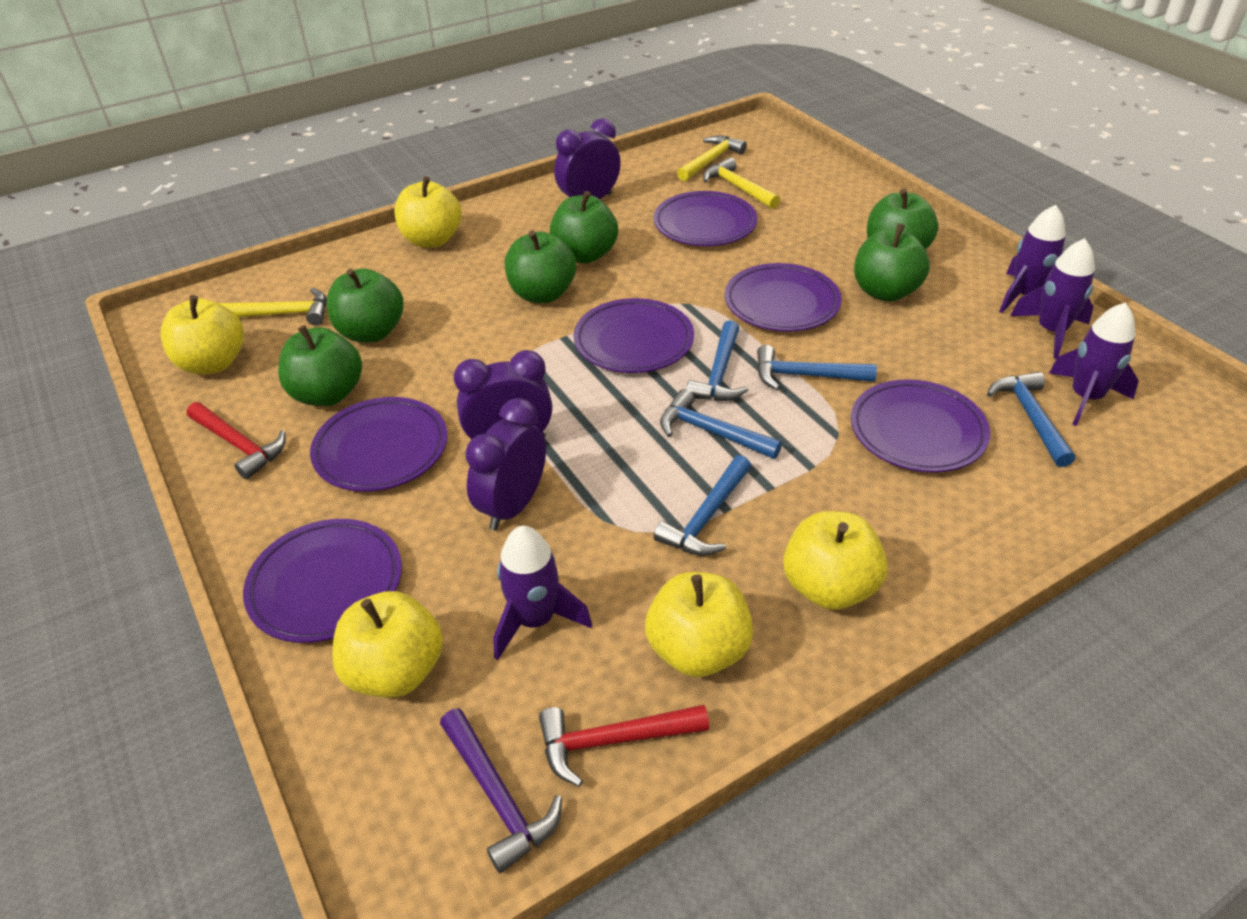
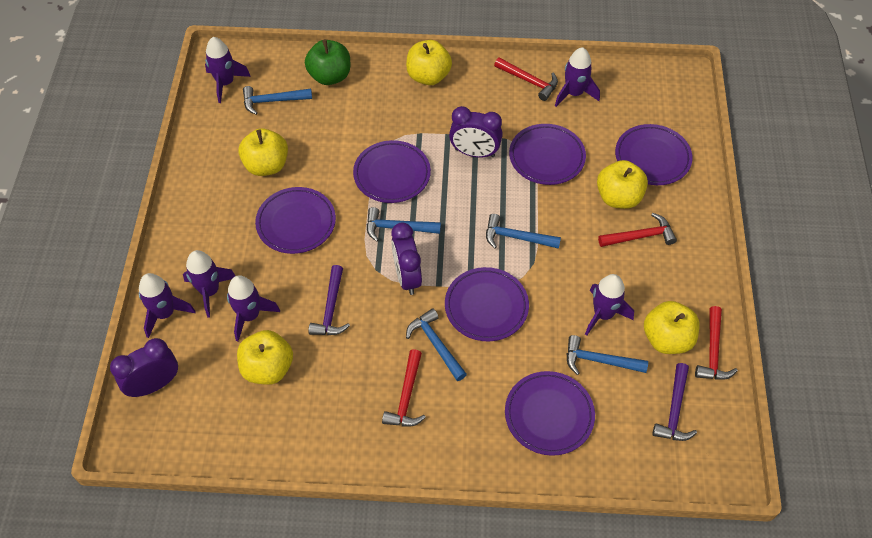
green apple: 6 -> 1
purple hammer: 1 -> 2
purple rocket: 4 -> 6
red hammer: 2 -> 4
yellow hammer: 3 -> 0

